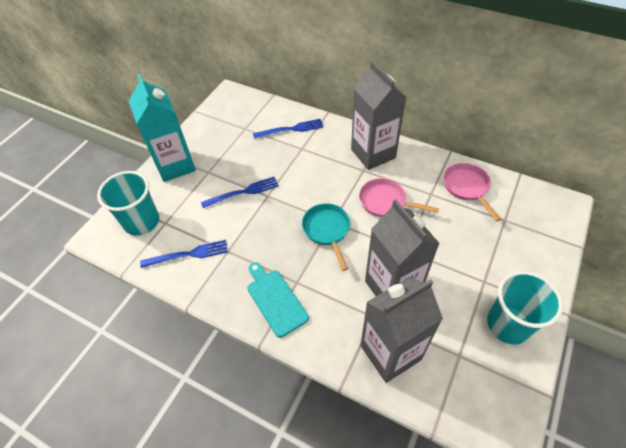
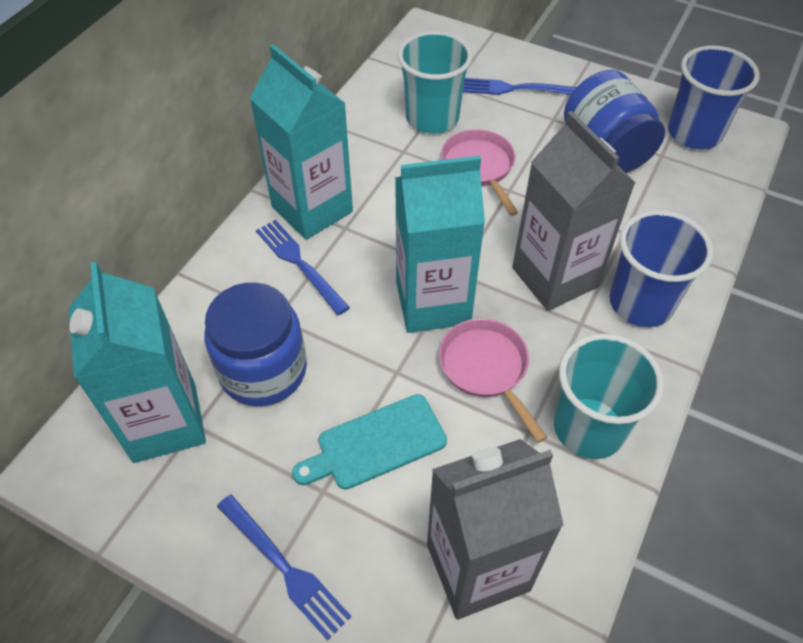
blue cup: 0 -> 2
blue jar: 0 -> 2
grey carton: 3 -> 2
turquoise carton: 1 -> 3
turquoise pan: 1 -> 0

